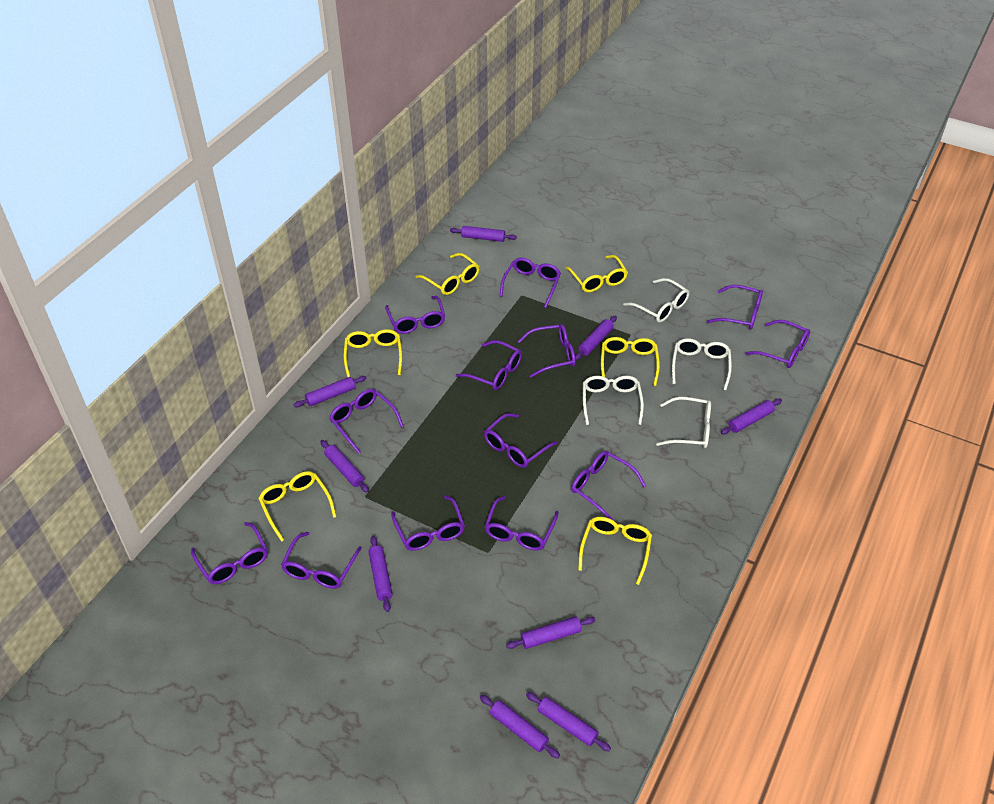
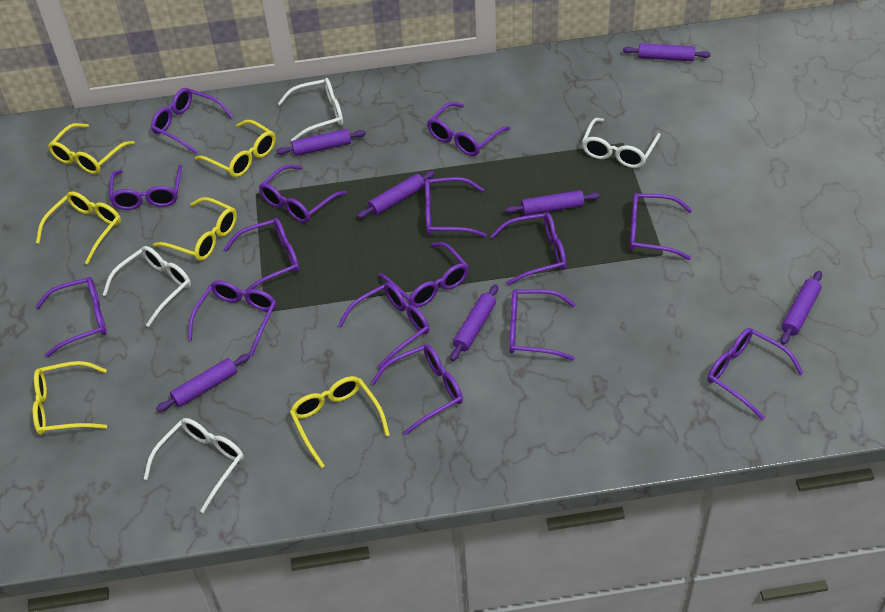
purple glasses: 13 -> 15
purple rolling pin: 9 -> 7

